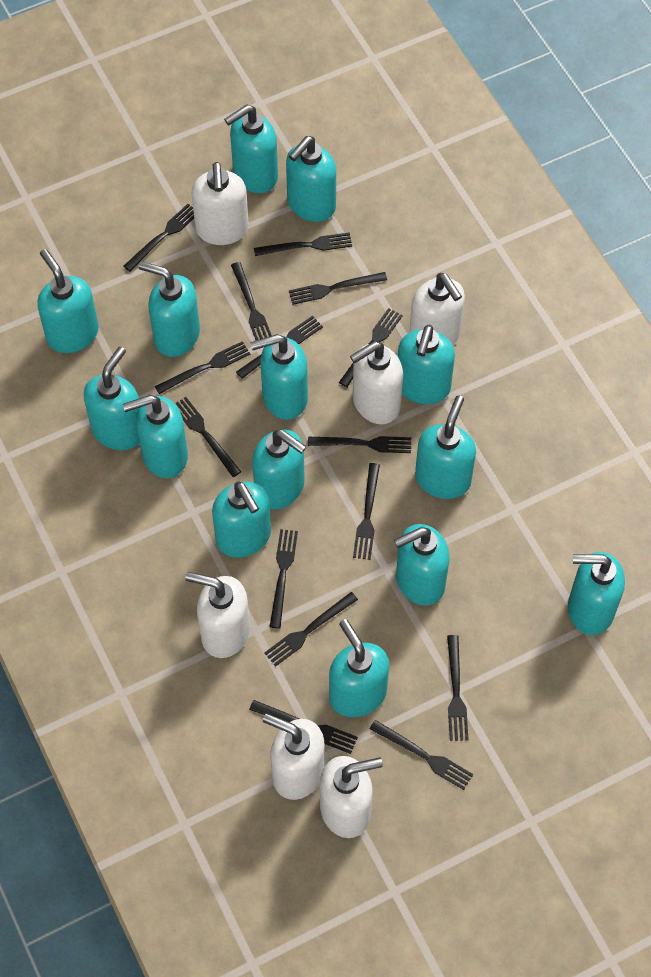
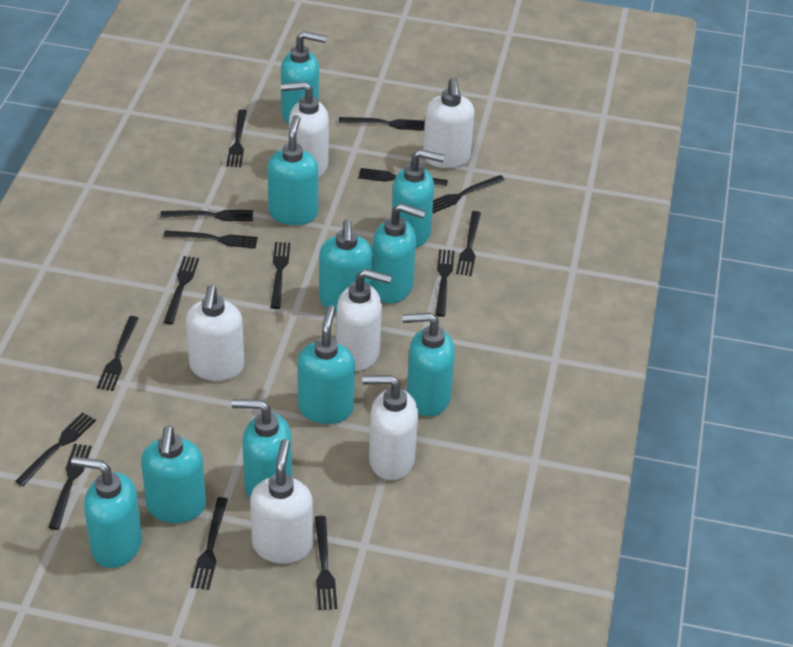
turquoise soap dispenser: 14 -> 10

